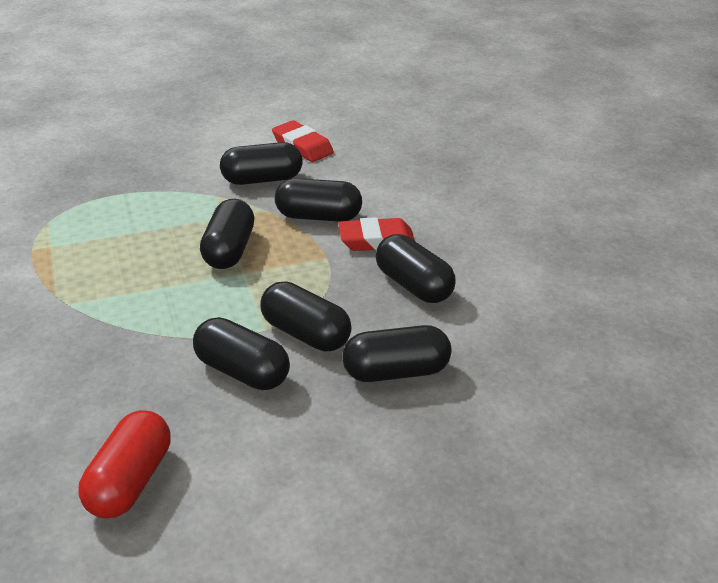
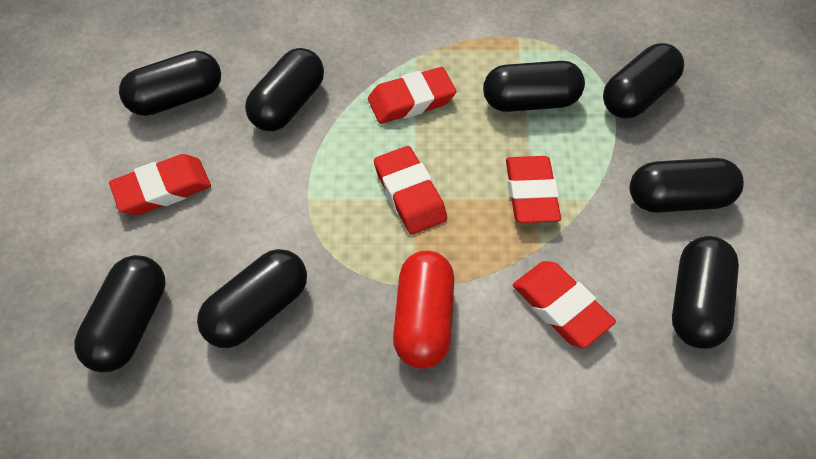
black capsule: 7 -> 8
red eraser: 2 -> 5

